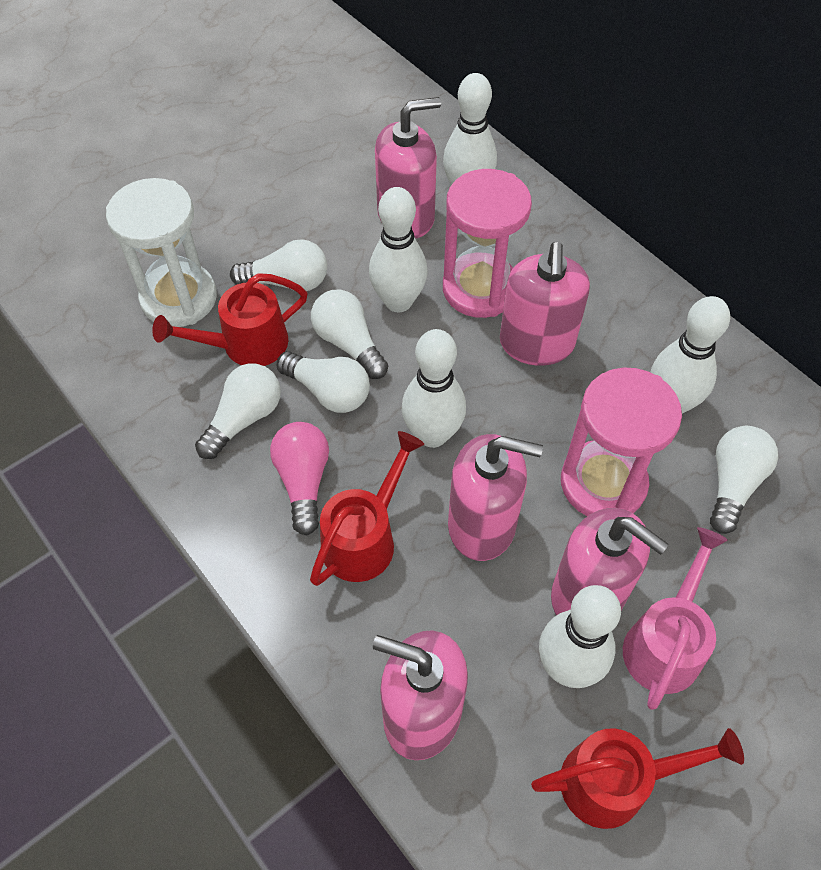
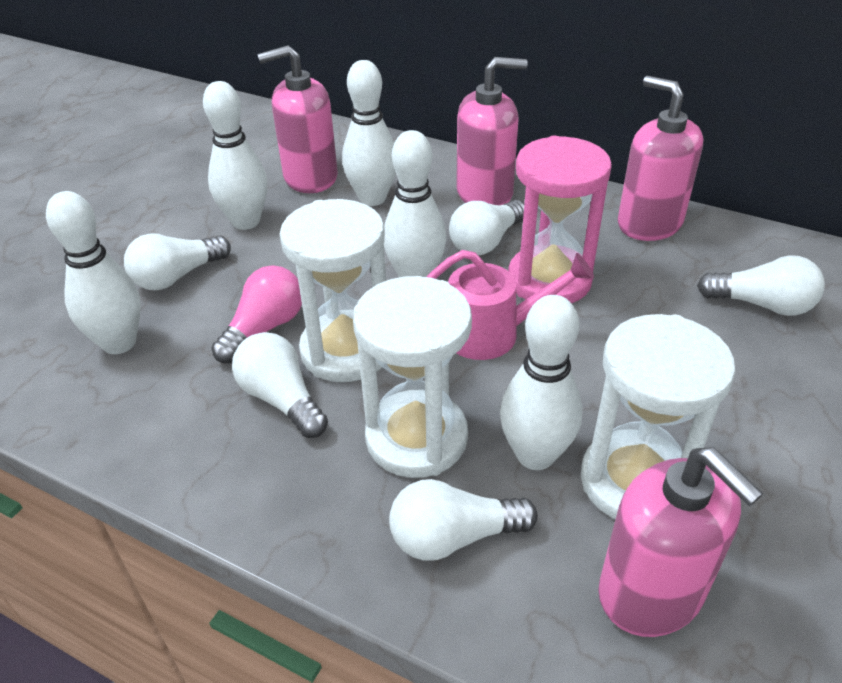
pink hourglass: 2 -> 1
pink soap dispenser: 5 -> 4
red watering can: 3 -> 0
white hourglass: 1 -> 3

